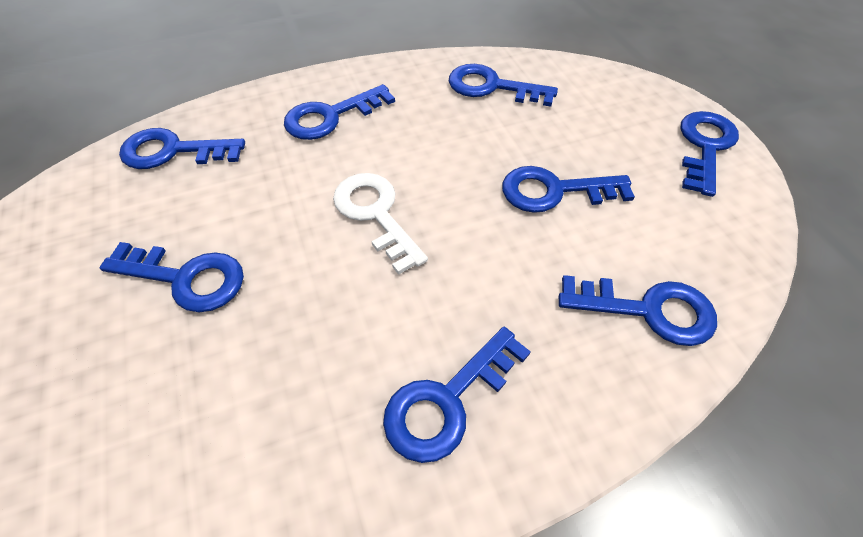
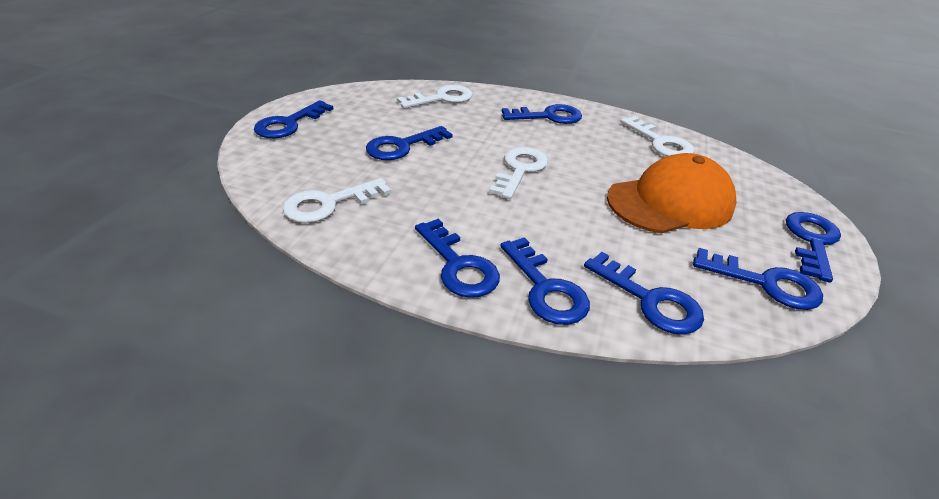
orange cap: 0 -> 1
white key: 1 -> 4

